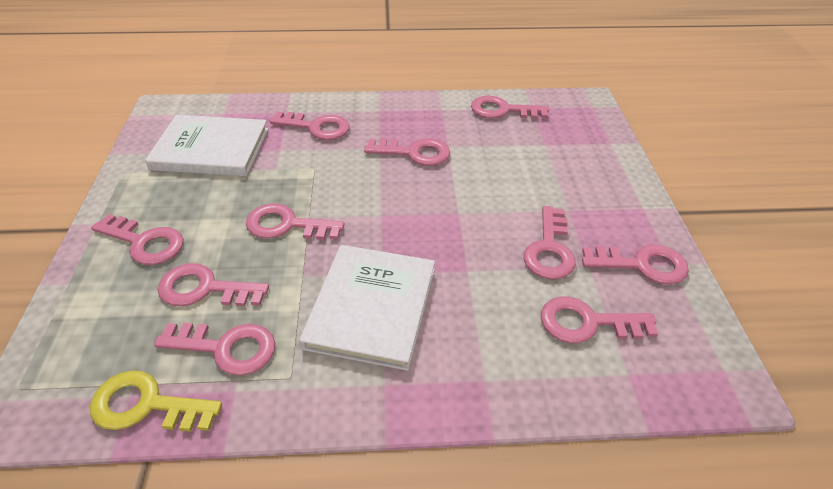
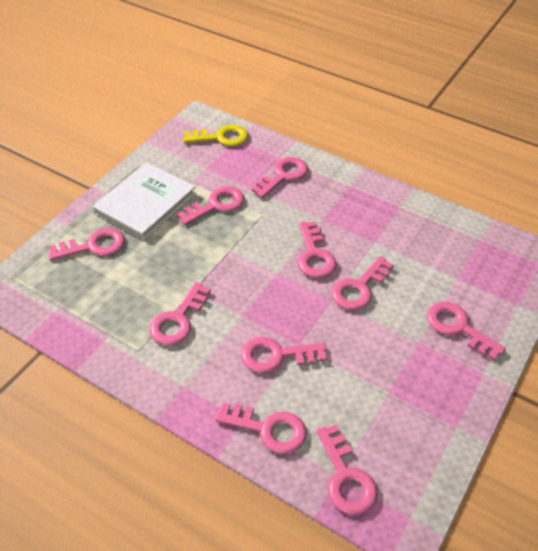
white book: 2 -> 1

